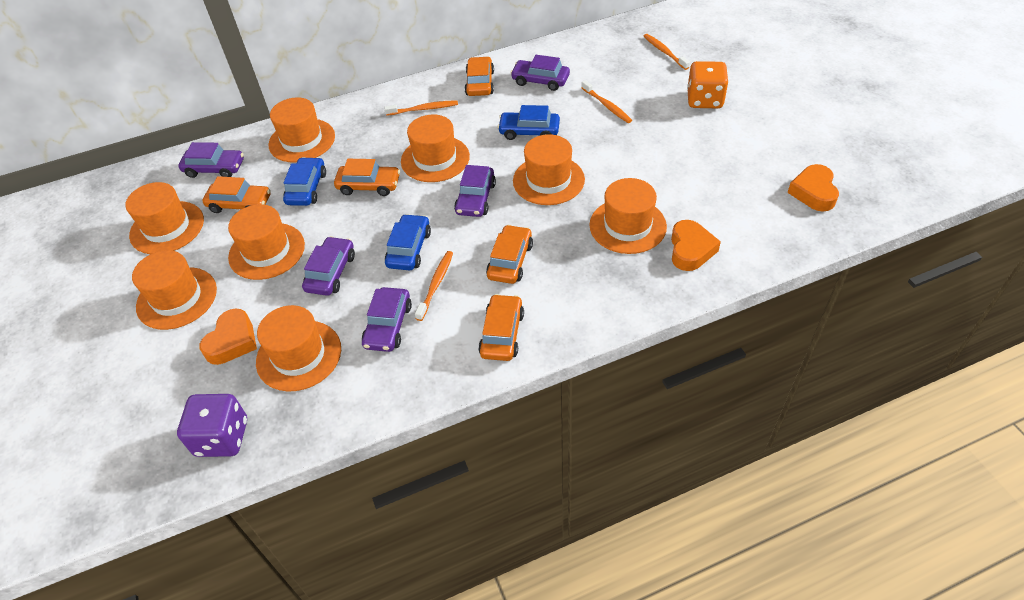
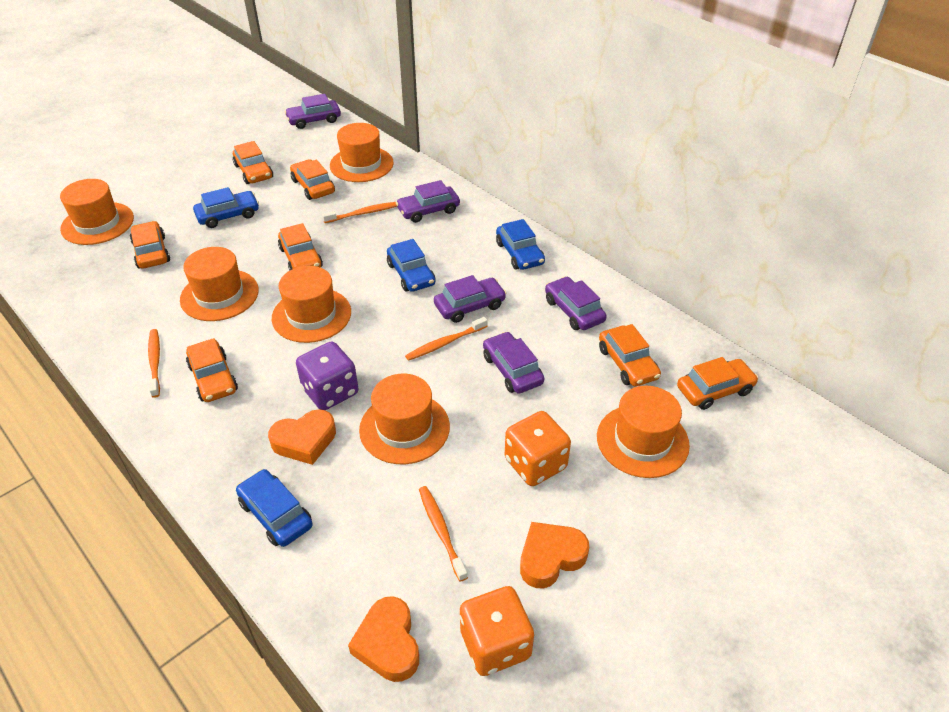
blue car: 3 -> 4
orange car: 5 -> 7
orange dice: 1 -> 2
orange hat: 8 -> 6

